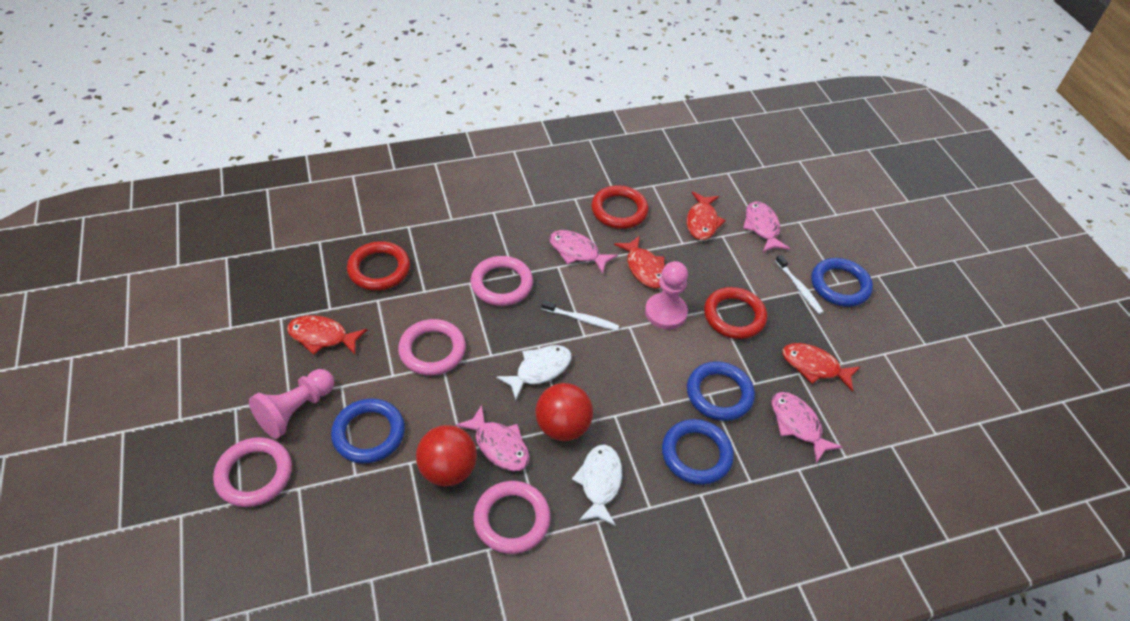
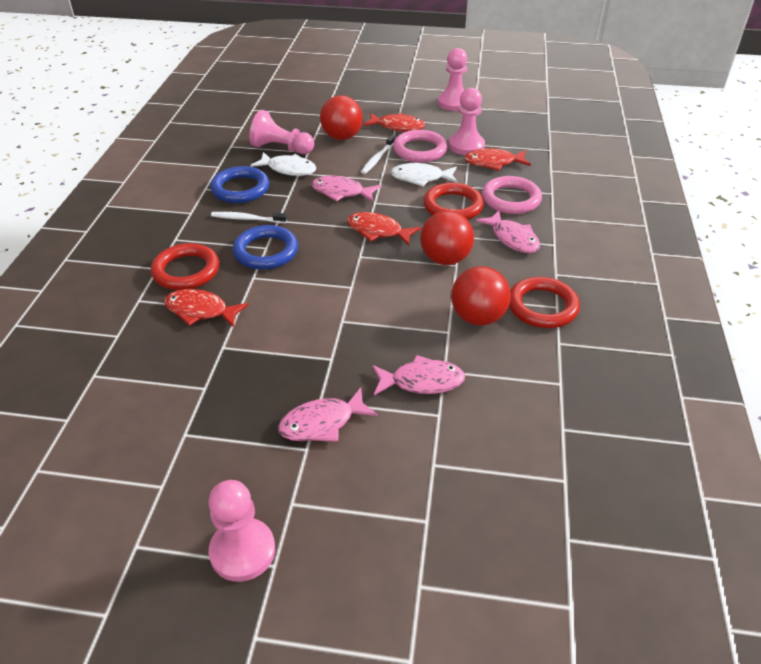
blue ring: 4 -> 2
pink pawn: 2 -> 4
pink ring: 4 -> 2
red ball: 2 -> 3

